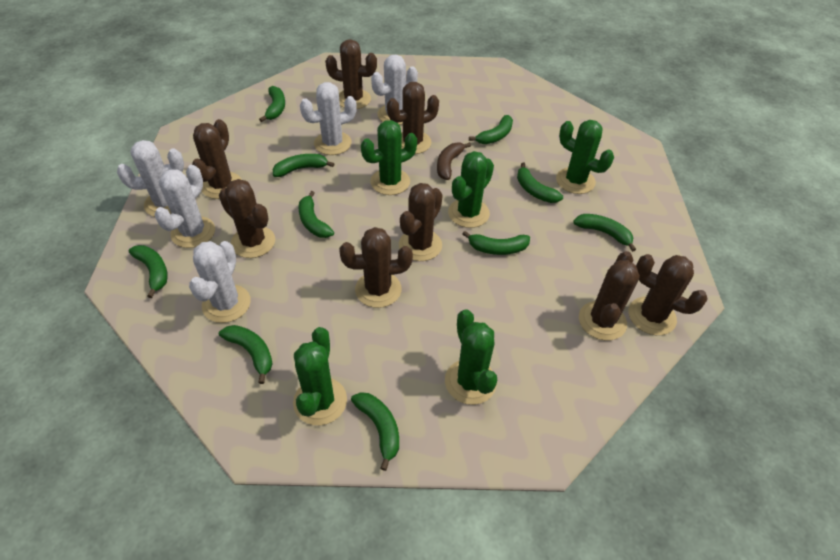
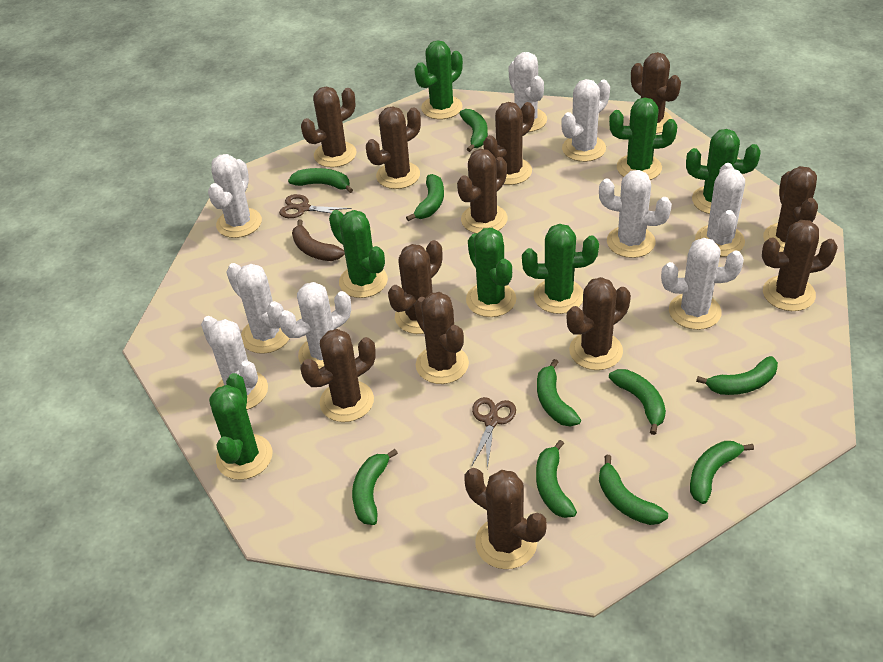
brown cactus: 8 -> 12
brown scissors: 0 -> 2
green cactus: 5 -> 7
white cactus: 5 -> 9

